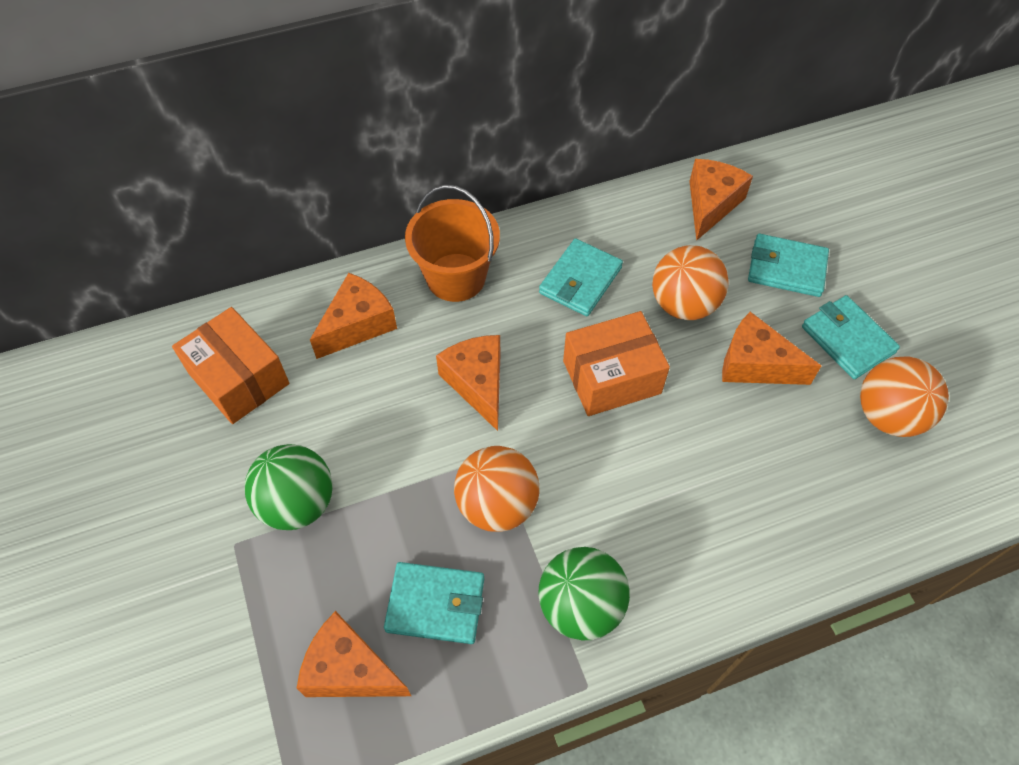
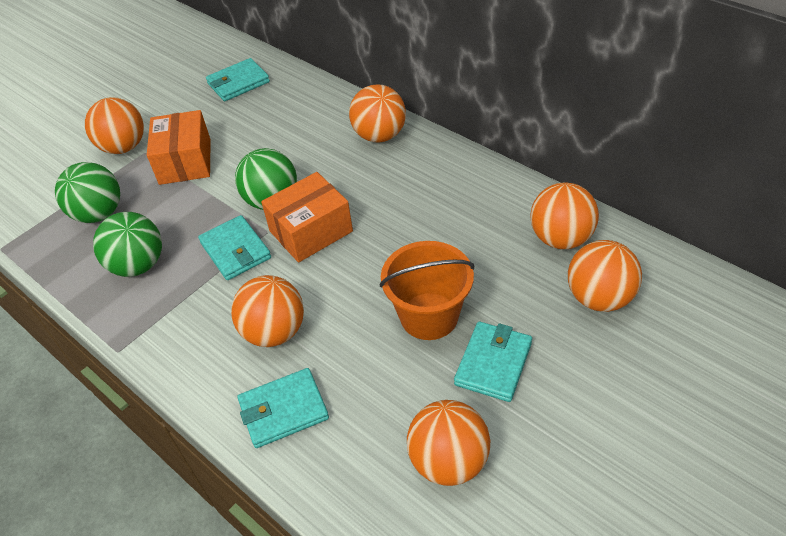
green ball: 2 -> 3
orange ball: 3 -> 6
orange cheese: 5 -> 0

